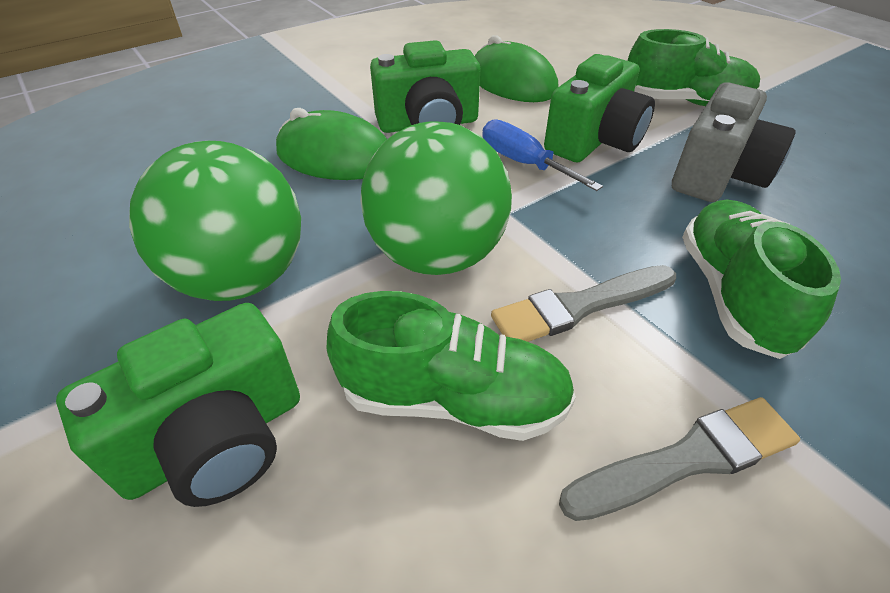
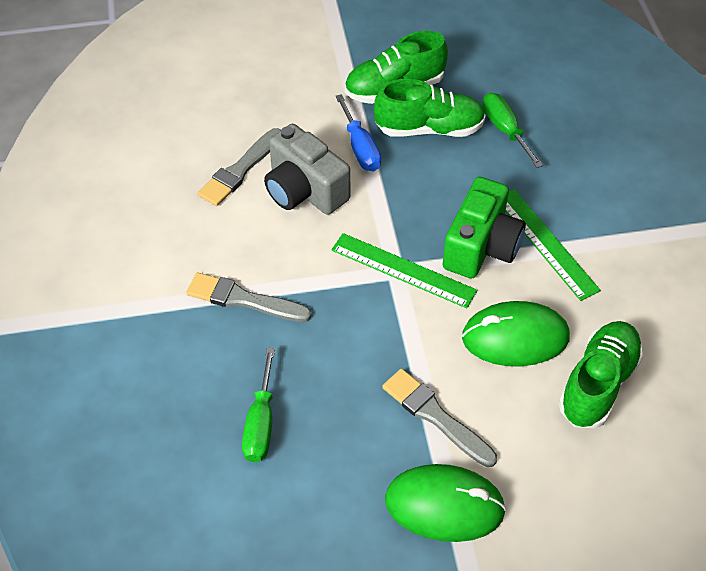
green ball: 2 -> 0
green camera: 3 -> 1
green ruler: 0 -> 2
green screwdriver: 0 -> 2
grey brush: 2 -> 3

